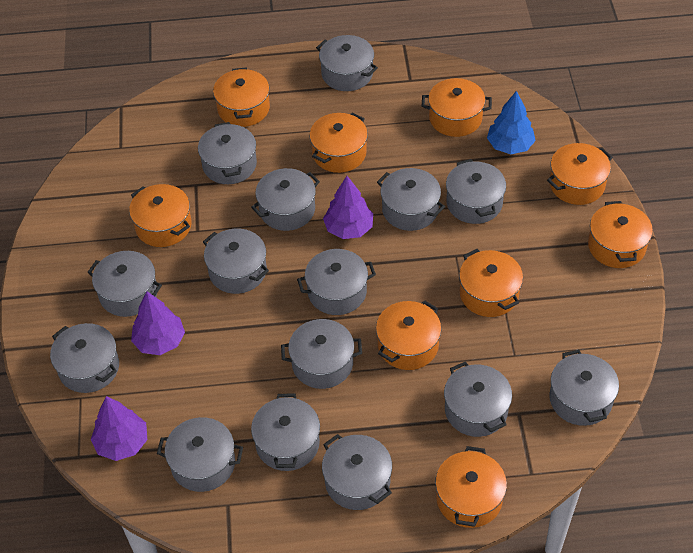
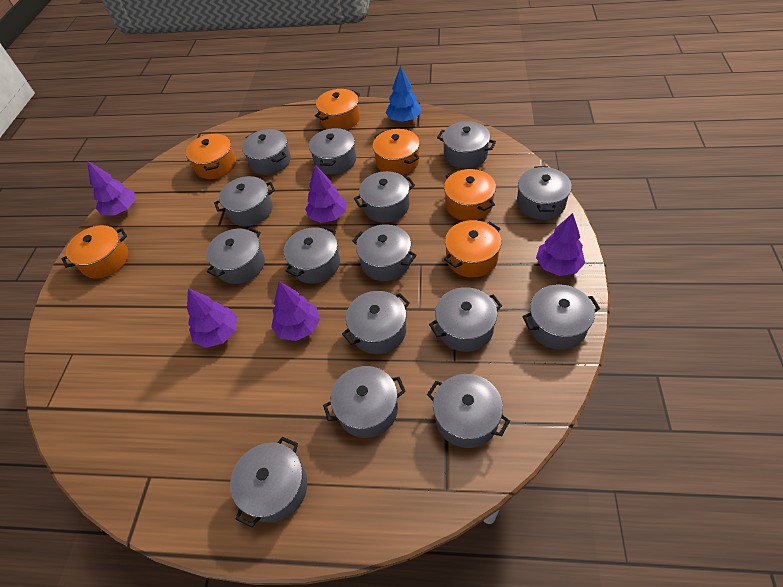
orange pot: 9 -> 6
purple tree: 3 -> 5

